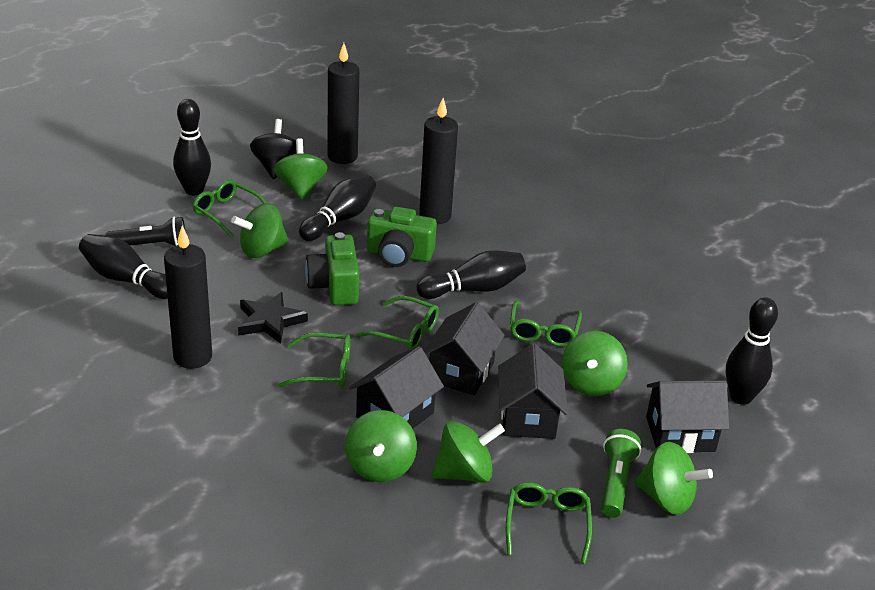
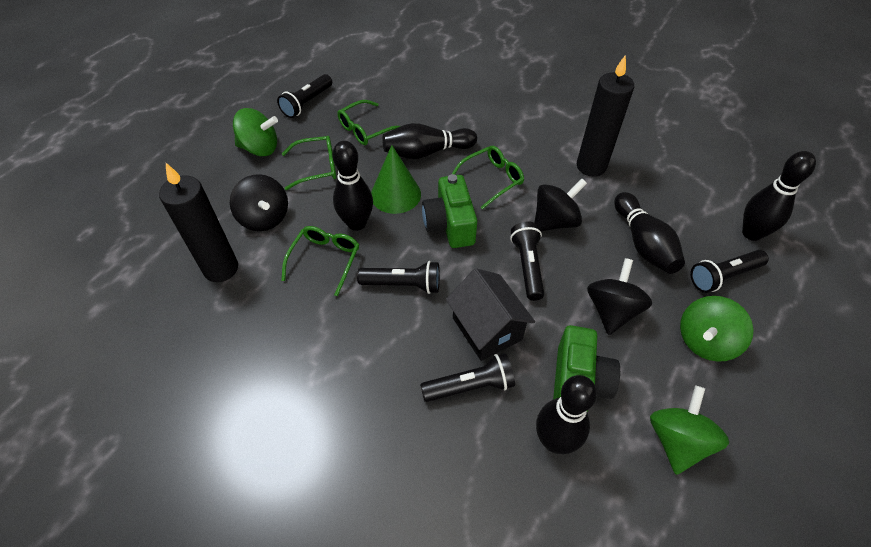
black candle: 3 -> 2
black flashlight: 1 -> 5
black house: 4 -> 1
black spinning top: 1 -> 3
black star: 1 -> 0
green cone: 0 -> 1
green flashlight: 1 -> 0
green glasses: 5 -> 4
green spinning top: 6 -> 3

